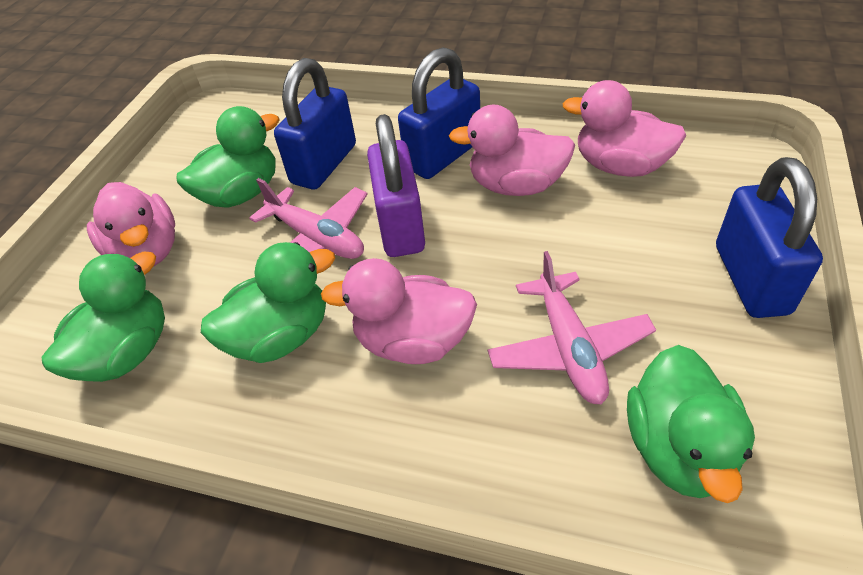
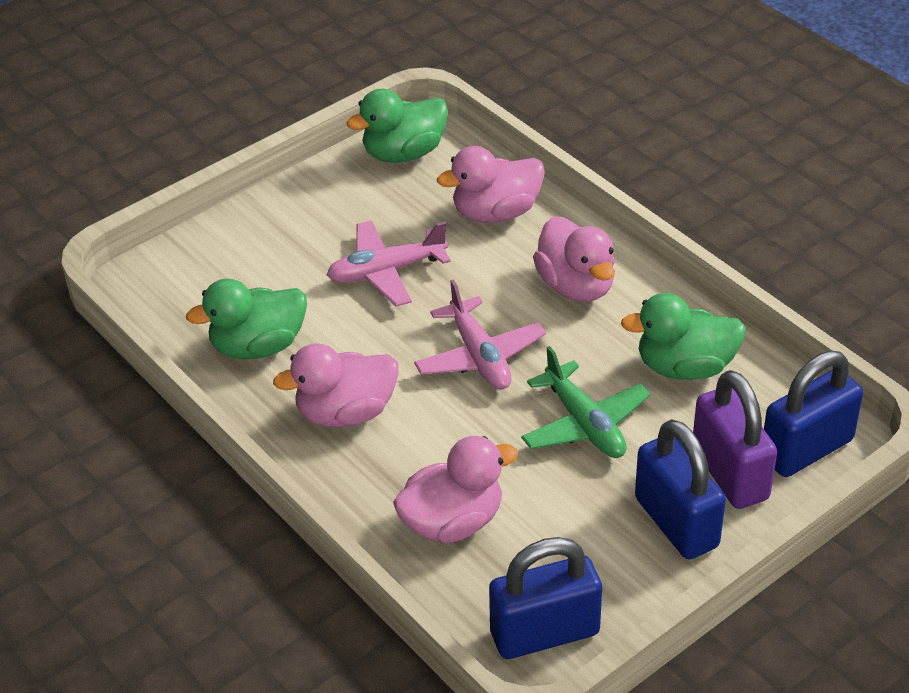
green duck: 4 -> 3
green plane: 0 -> 1

